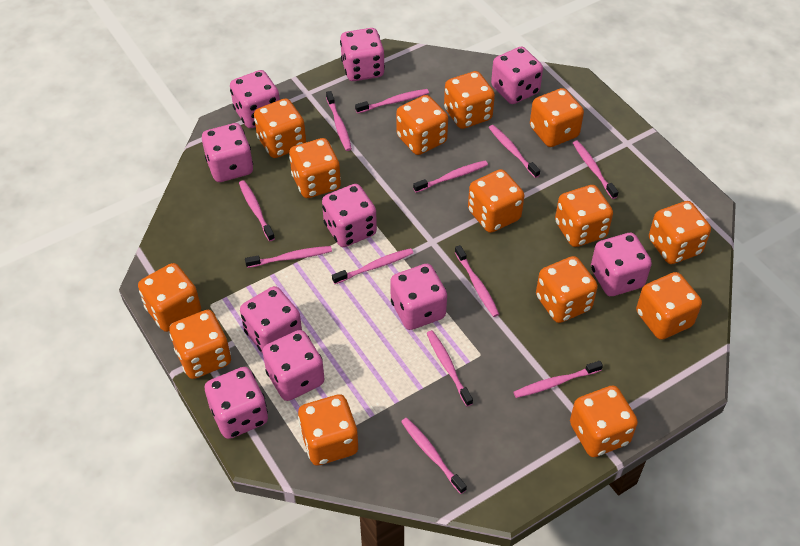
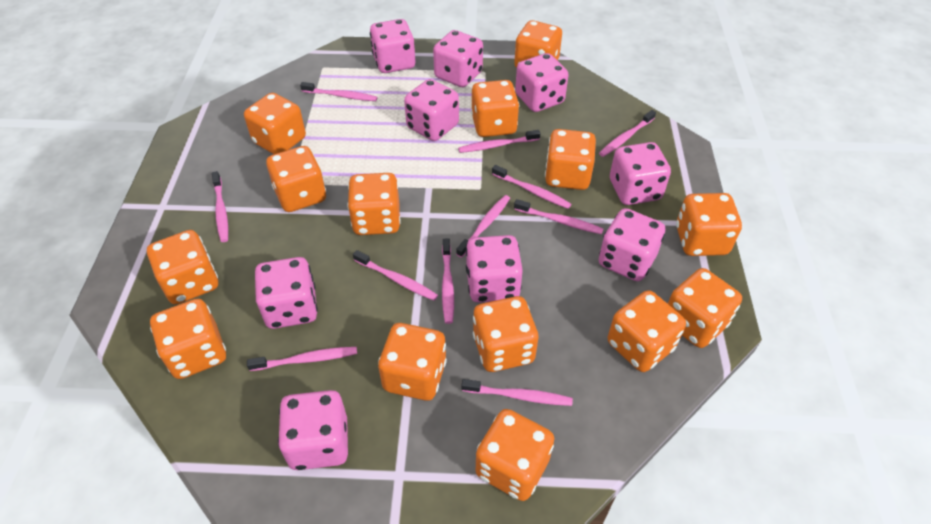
pink dice: 10 -> 9
pink toothbrush: 12 -> 11

